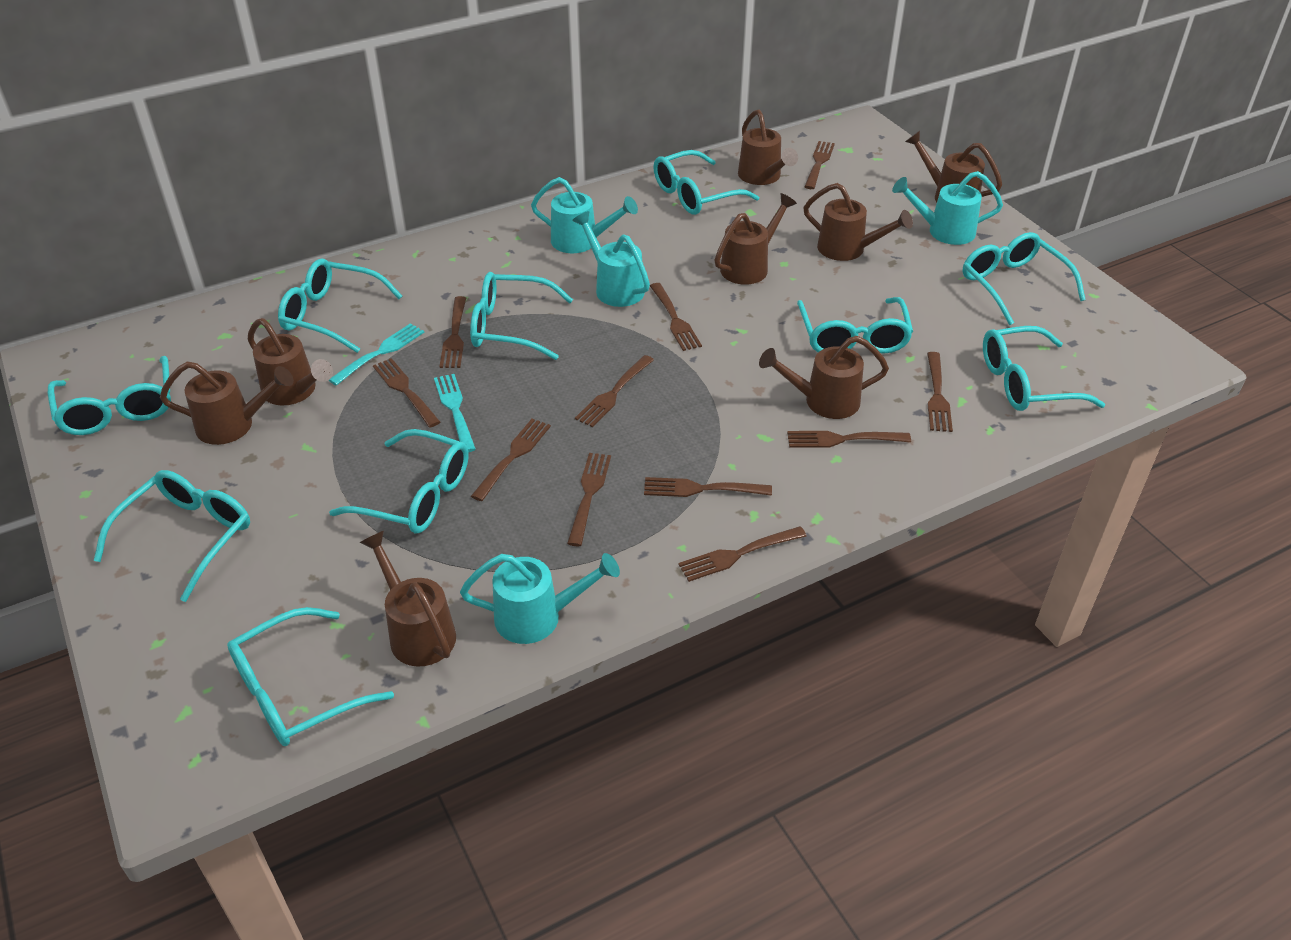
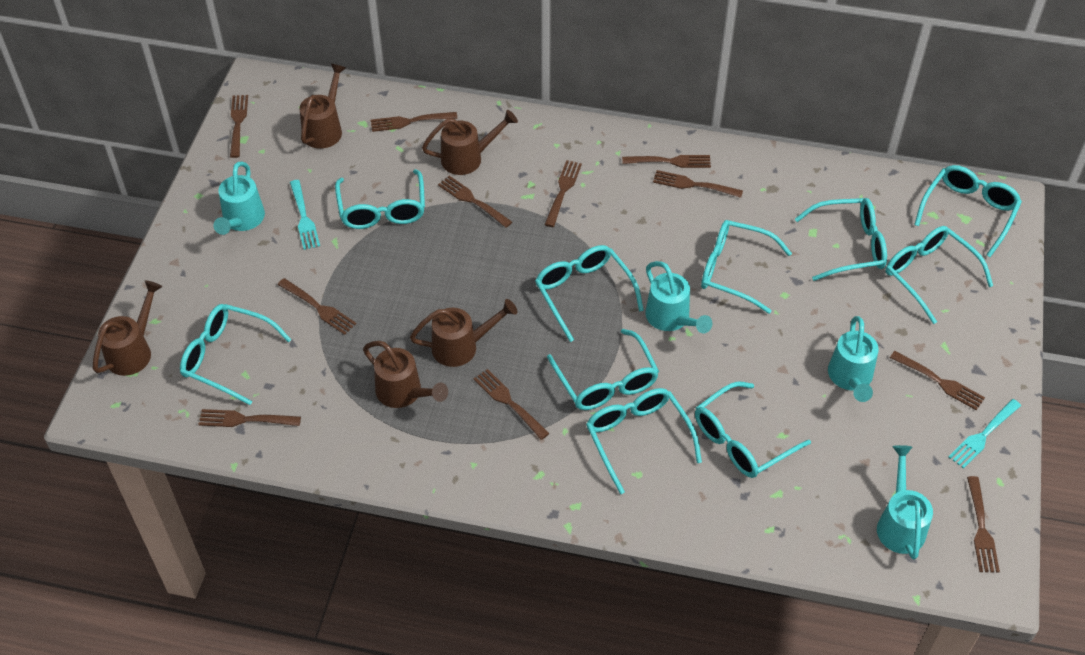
brown watering can: 8 -> 5

